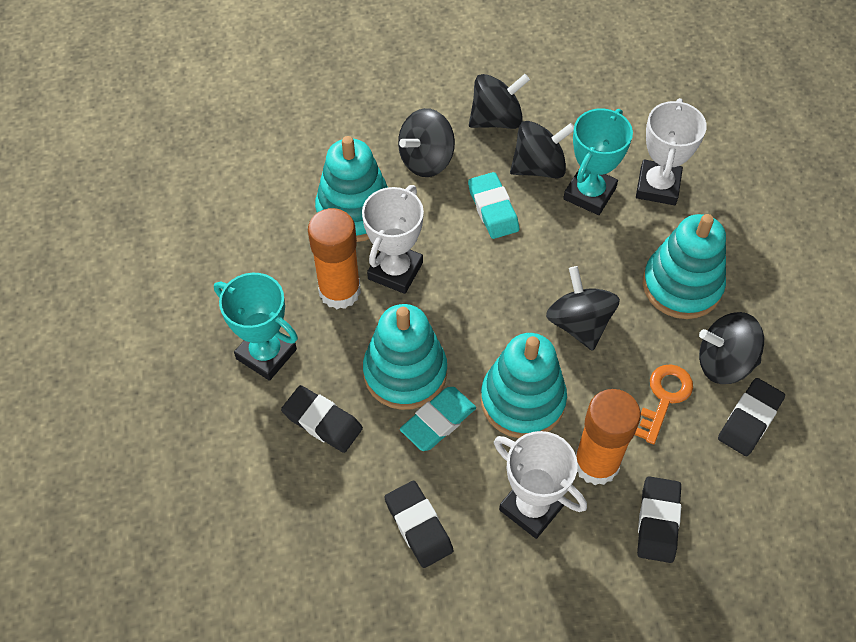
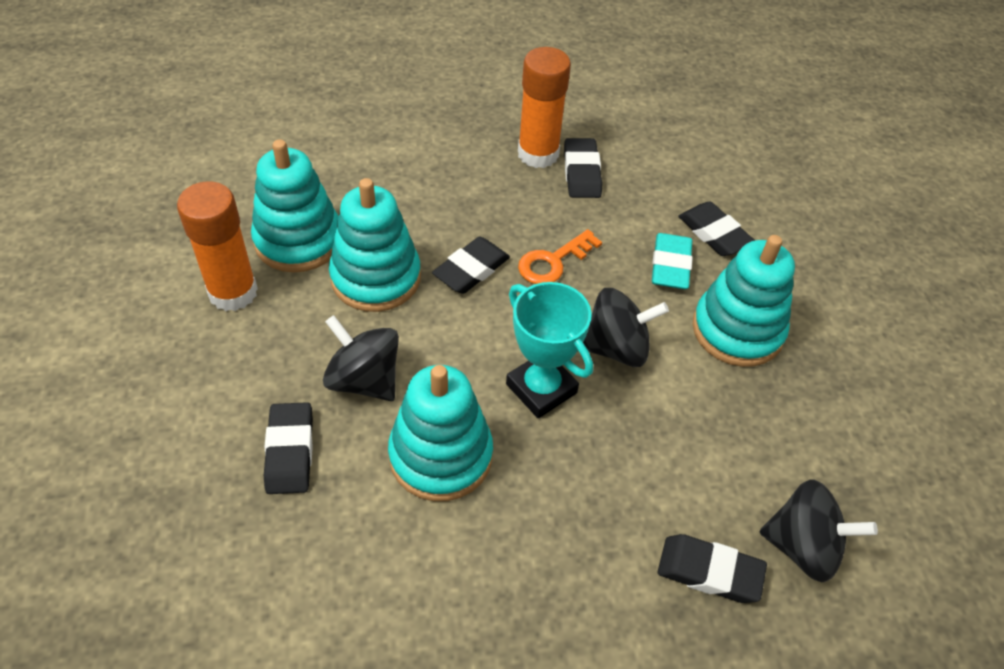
black eraser: 4 -> 5
black spinning top: 5 -> 3
turquoise eraser: 2 -> 1
turquoise trophy: 2 -> 1
white trophy: 3 -> 0

